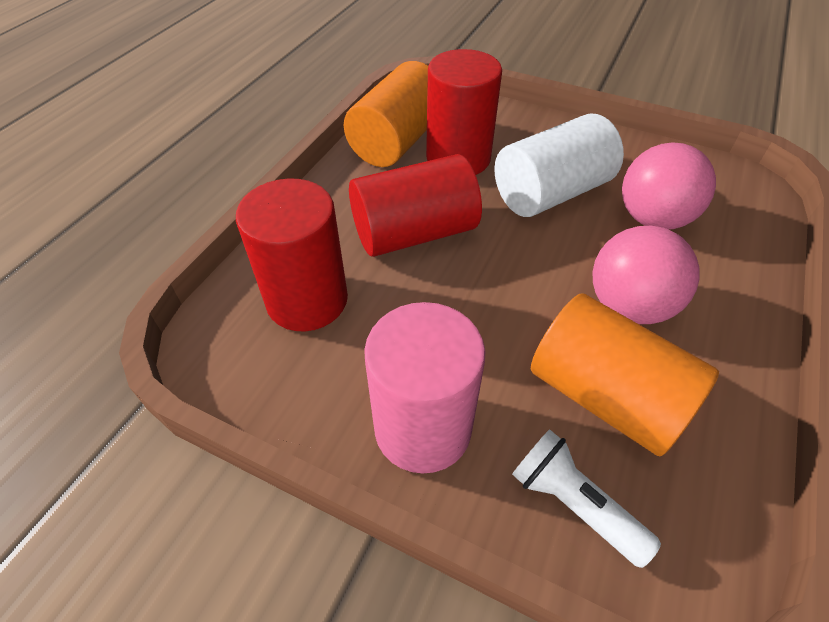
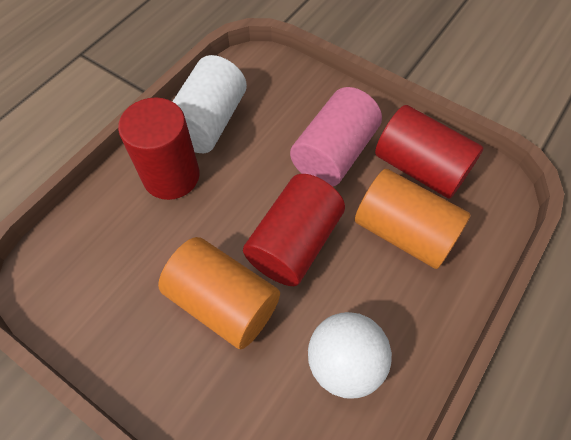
pink ball: 2 -> 0
white ball: 0 -> 1
white flashlight: 1 -> 0

